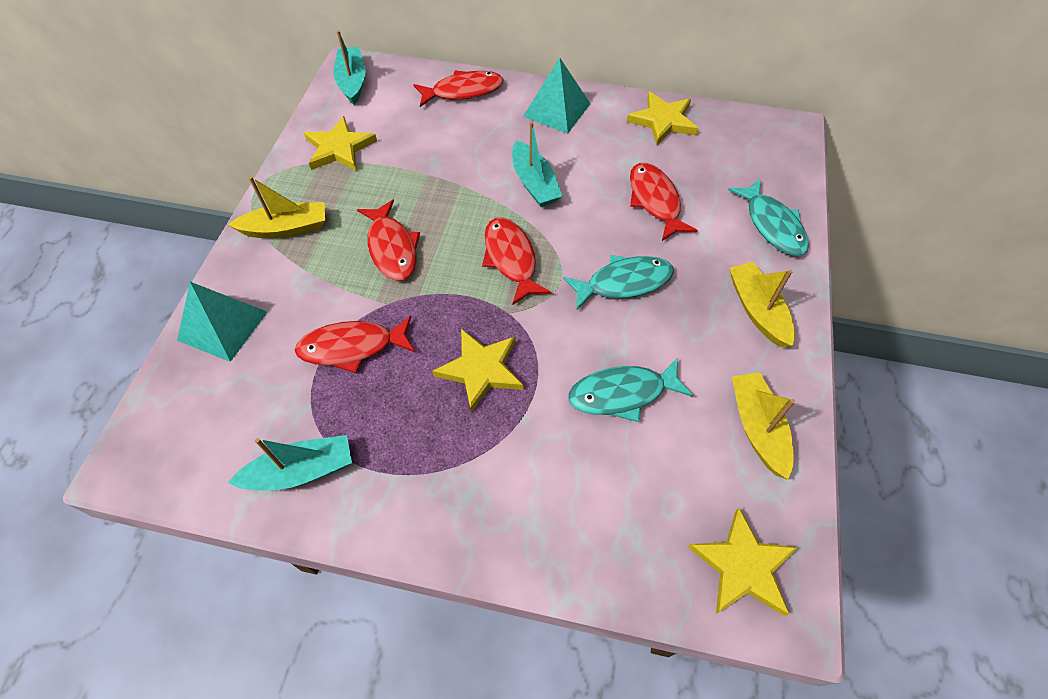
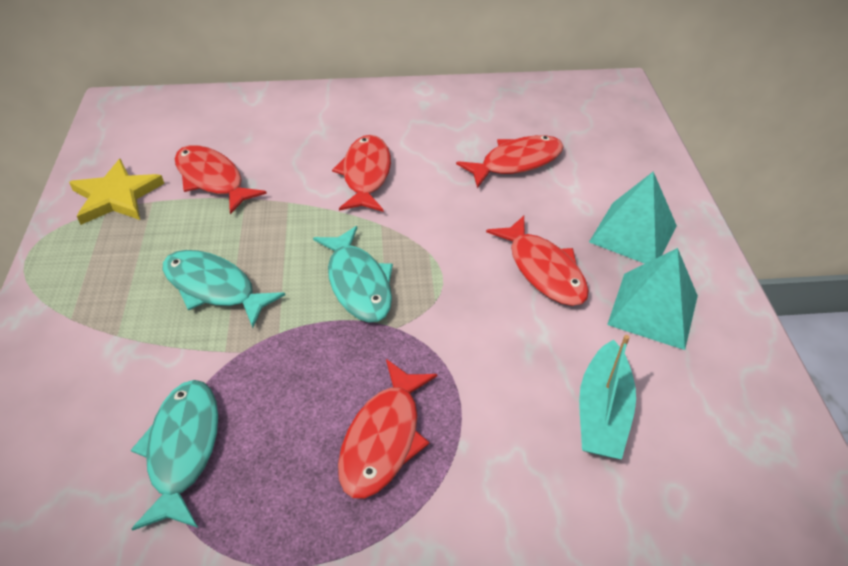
turquoise boat: 3 -> 1
yellow boat: 3 -> 0
yellow star: 4 -> 1

